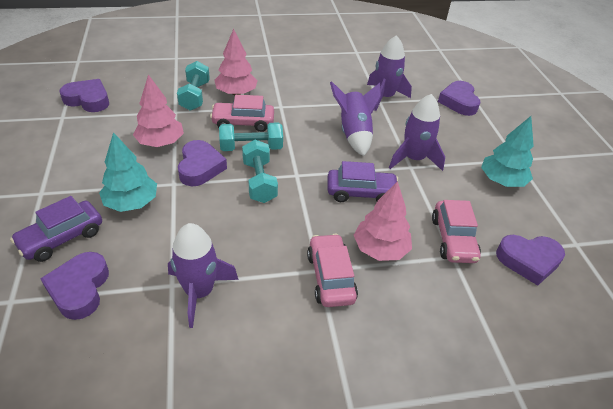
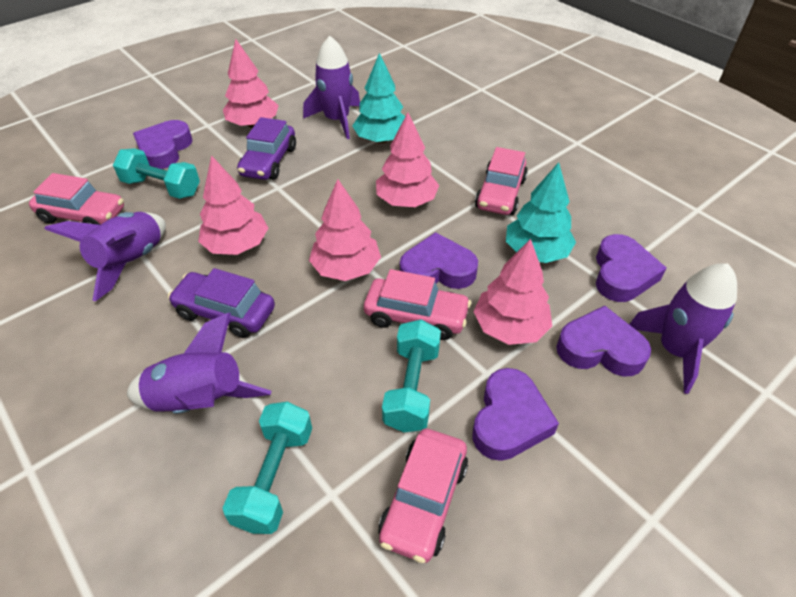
pink car: 3 -> 4
pink tree: 3 -> 5

